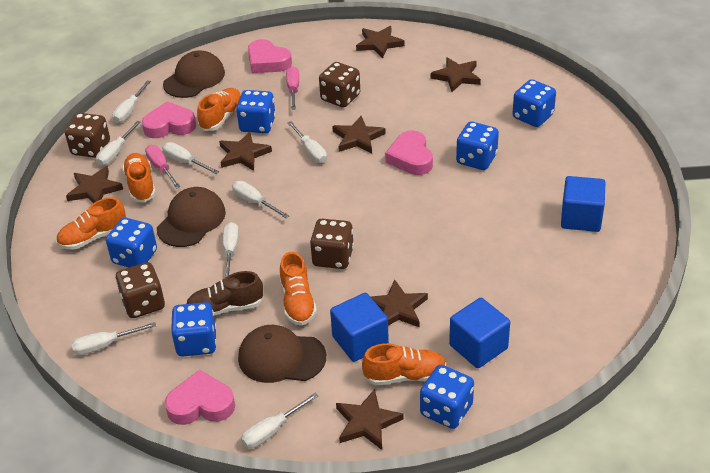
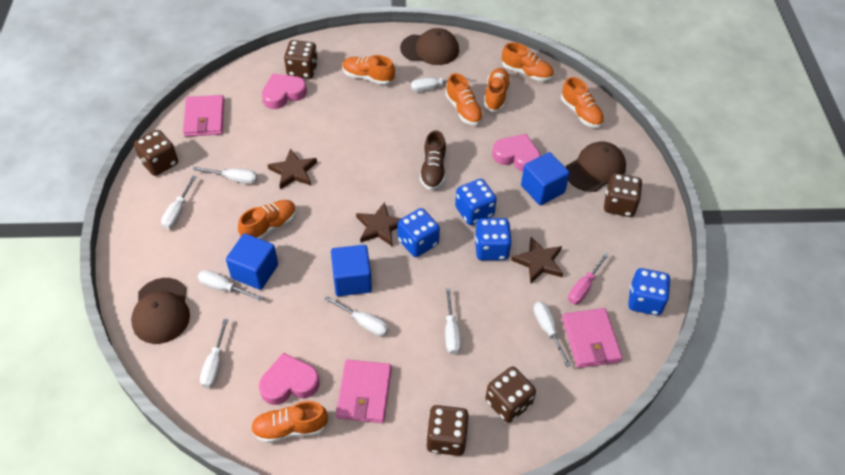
blue dice: 6 -> 4
brown dice: 4 -> 5
brown star: 7 -> 3
orange shoe: 5 -> 7
pink heart: 4 -> 3
pink screwdriver: 2 -> 1
pink wallet: 0 -> 3

